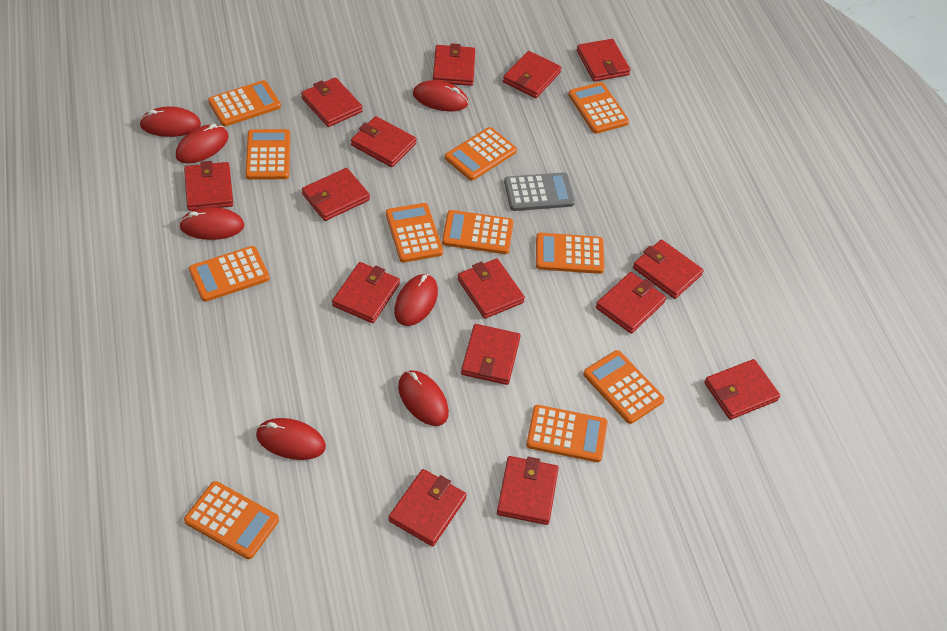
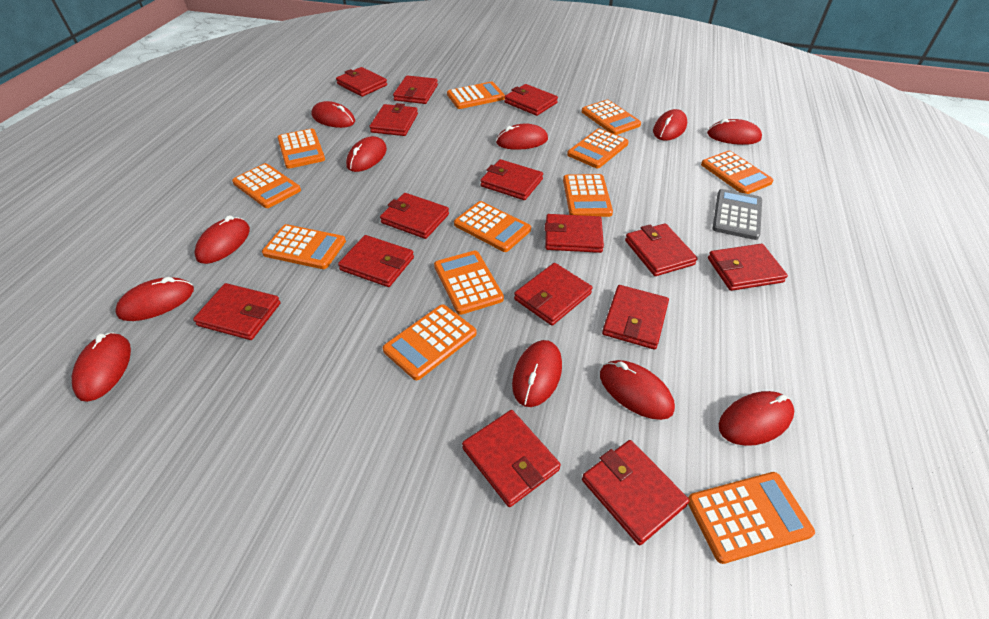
orange calculator: 11 -> 12
red mouse: 7 -> 11

